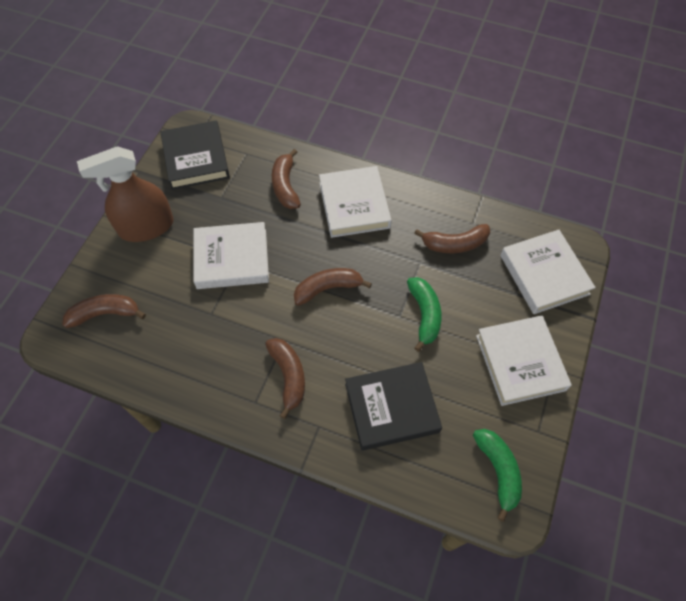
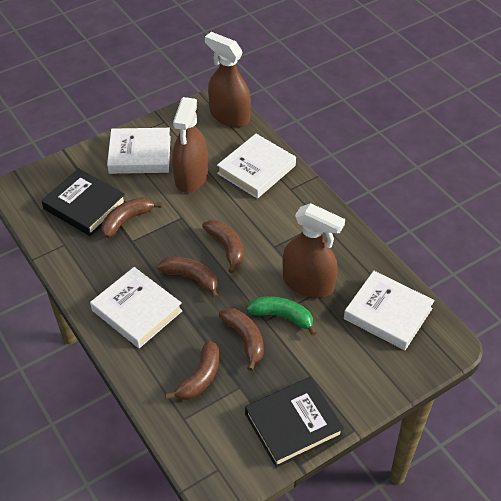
brown spray bottle: 1 -> 3
green banana: 2 -> 1

